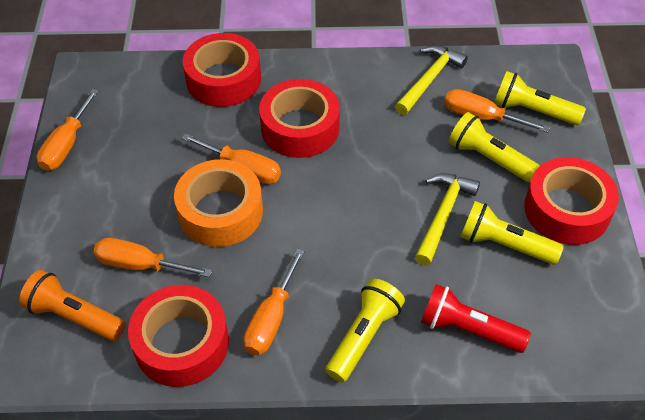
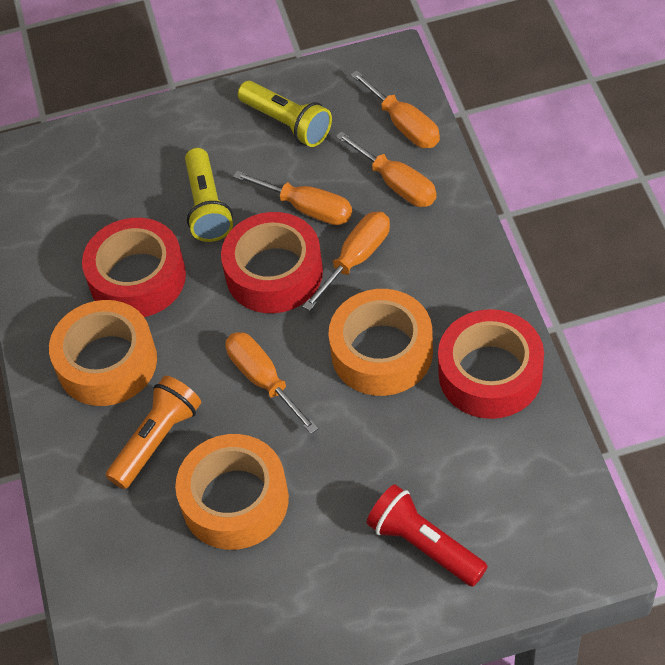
orange tape: 1 -> 3
red tape: 4 -> 3
yellow flashlight: 4 -> 2
yellow hammer: 2 -> 0

